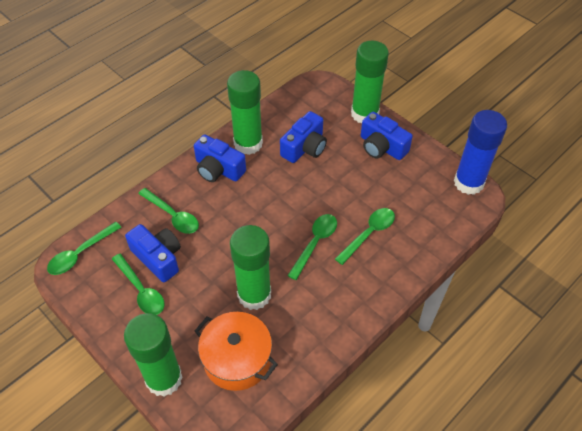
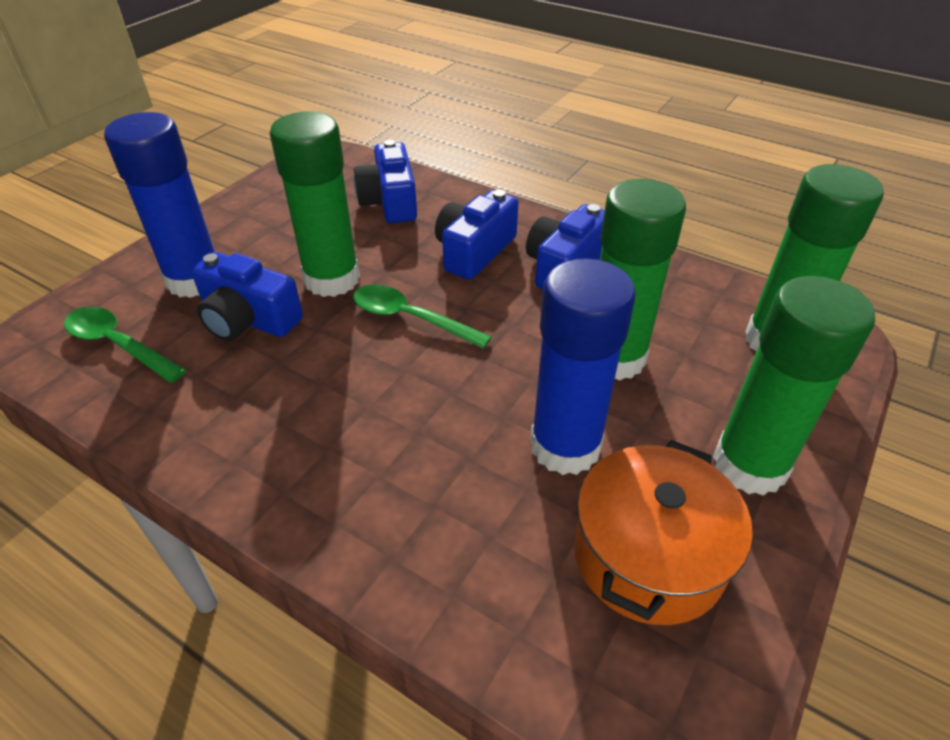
blue glue stick: 1 -> 2
green spoon: 5 -> 2

